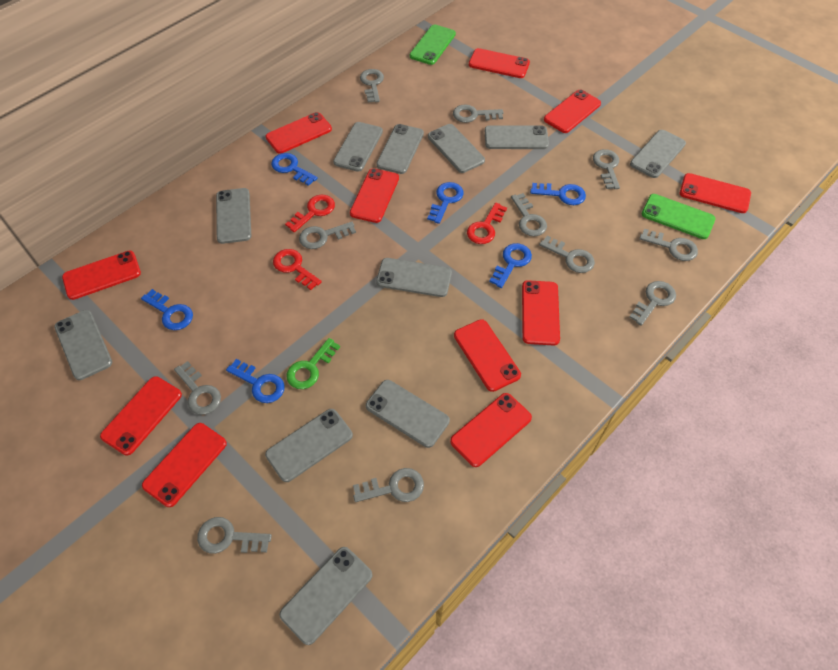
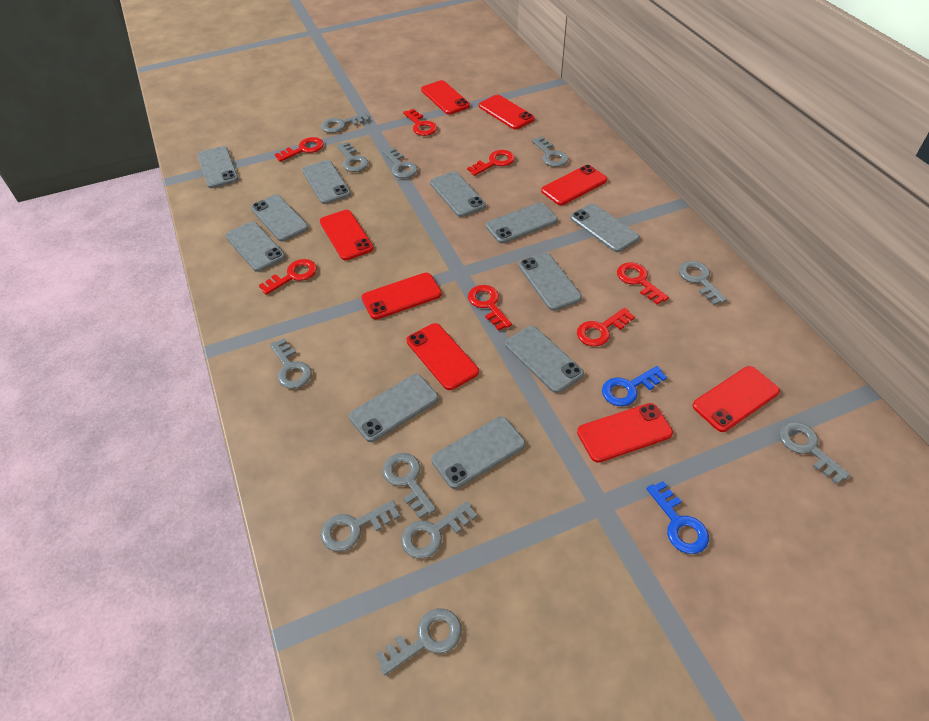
blue key: 6 -> 2
green key: 1 -> 0
green phone: 2 -> 0
red key: 3 -> 7
red phone: 11 -> 8

